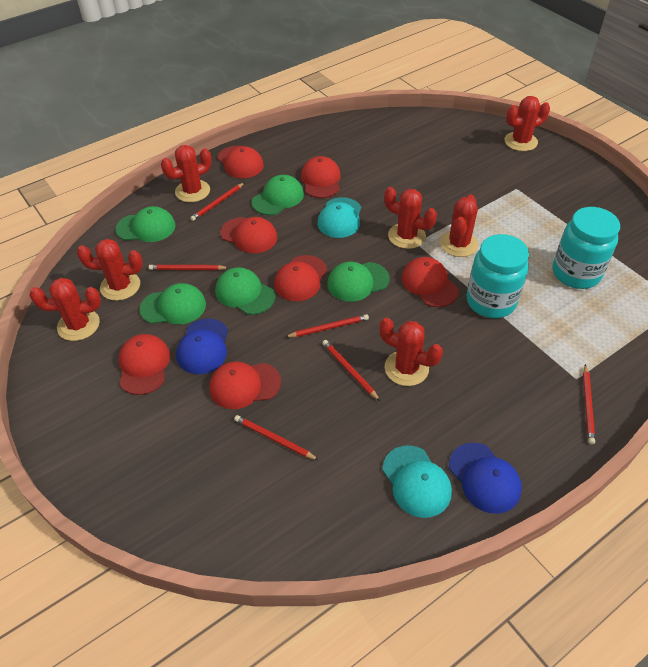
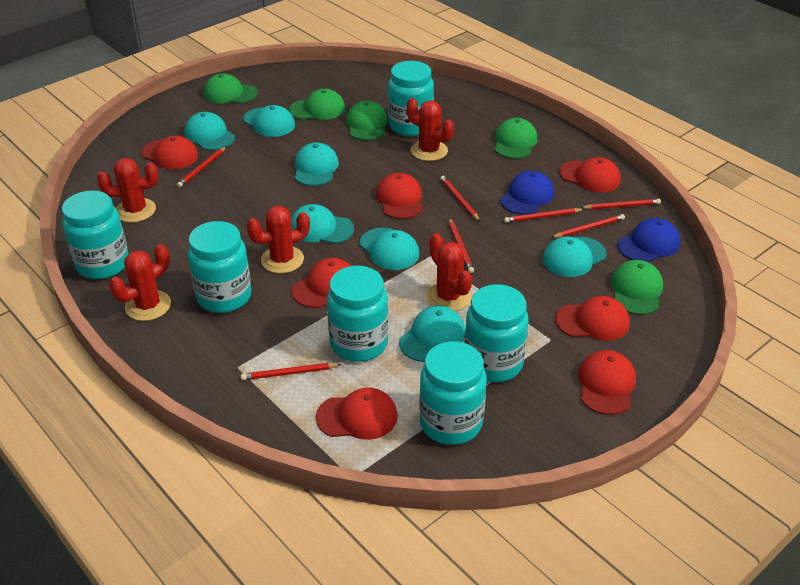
red cactus: 7 -> 5
red pencil: 6 -> 7
turquoise cap: 2 -> 7
turquoise jar: 2 -> 6

